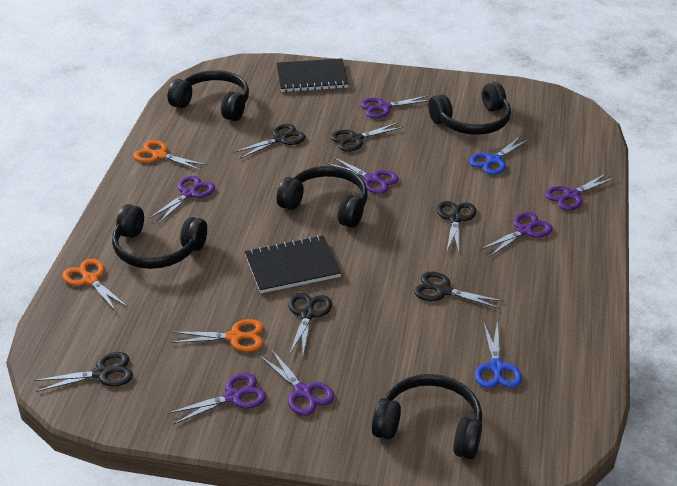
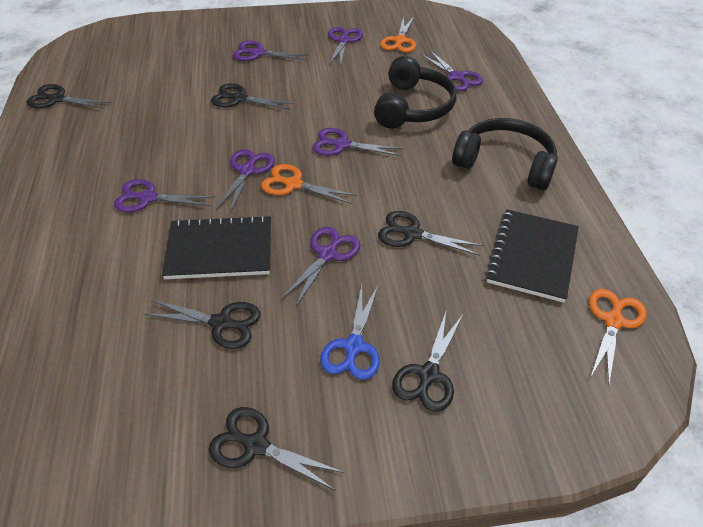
black headphones: 5 -> 2
blue scissors: 2 -> 1

